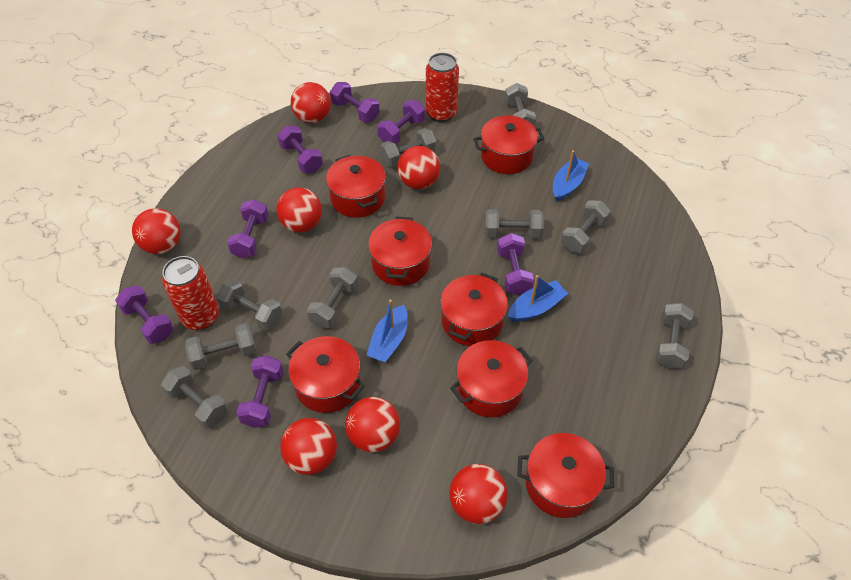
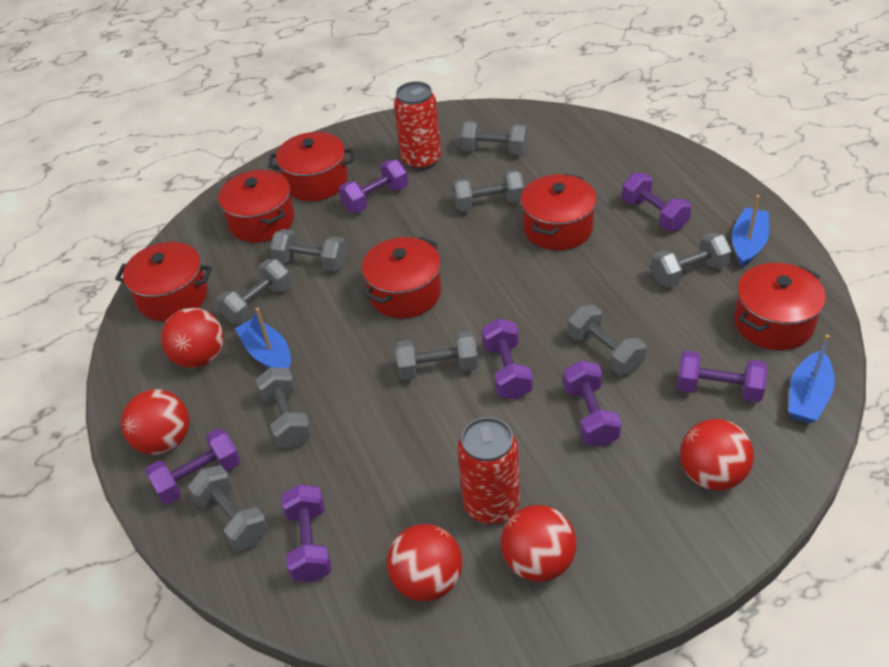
red ball: 7 -> 5
red pot: 7 -> 6

